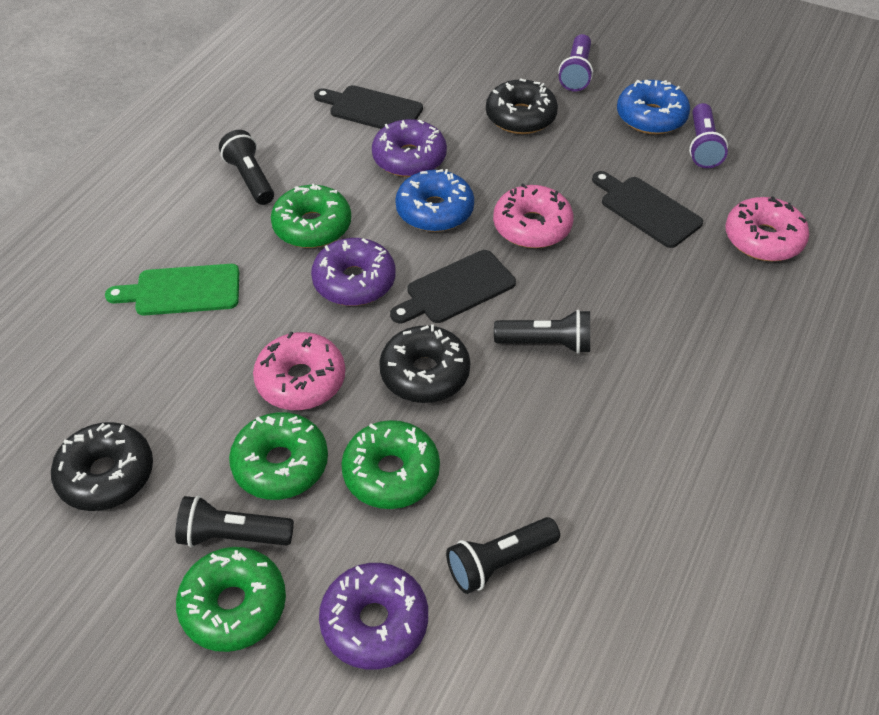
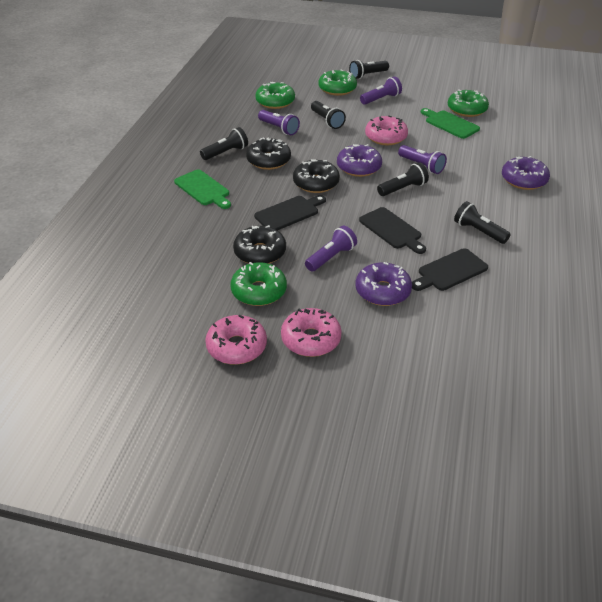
black flashlight: 4 -> 5
blue donut: 2 -> 0
green cutting board: 1 -> 2
purple flashlight: 2 -> 4

